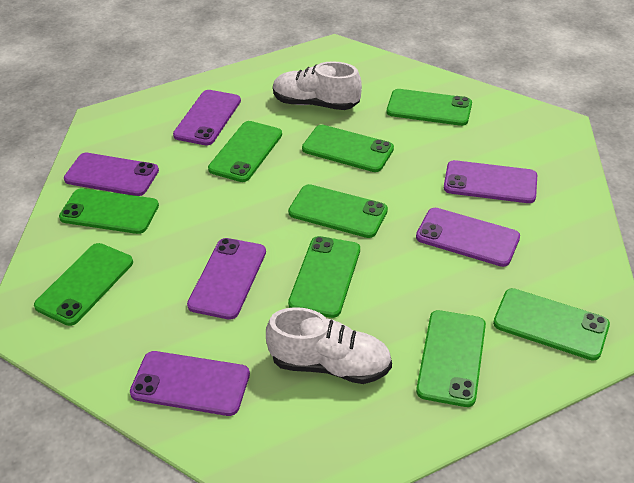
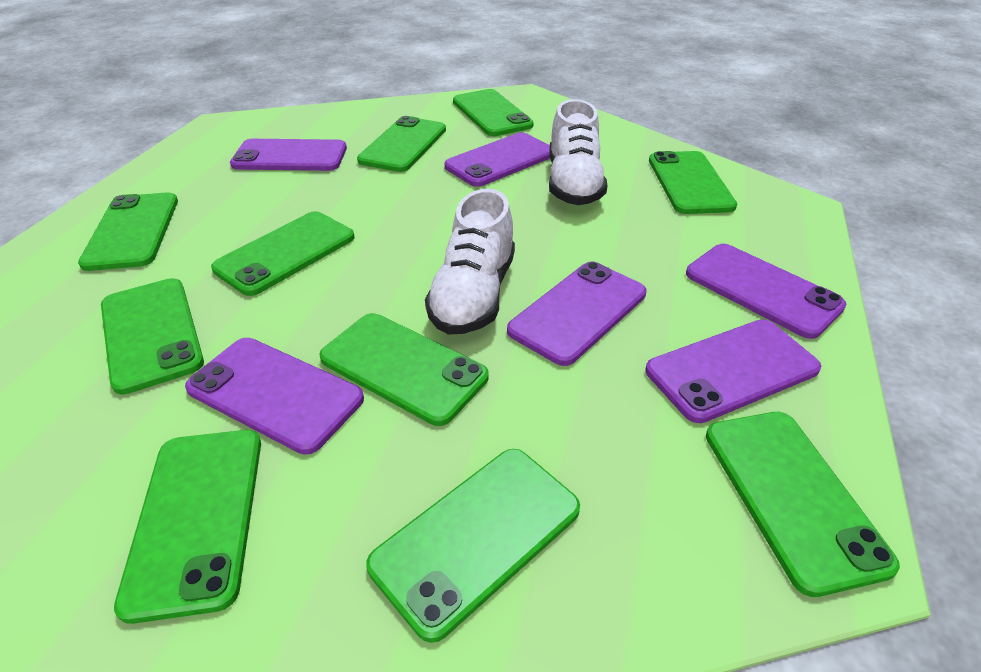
green phone: 9 -> 10

